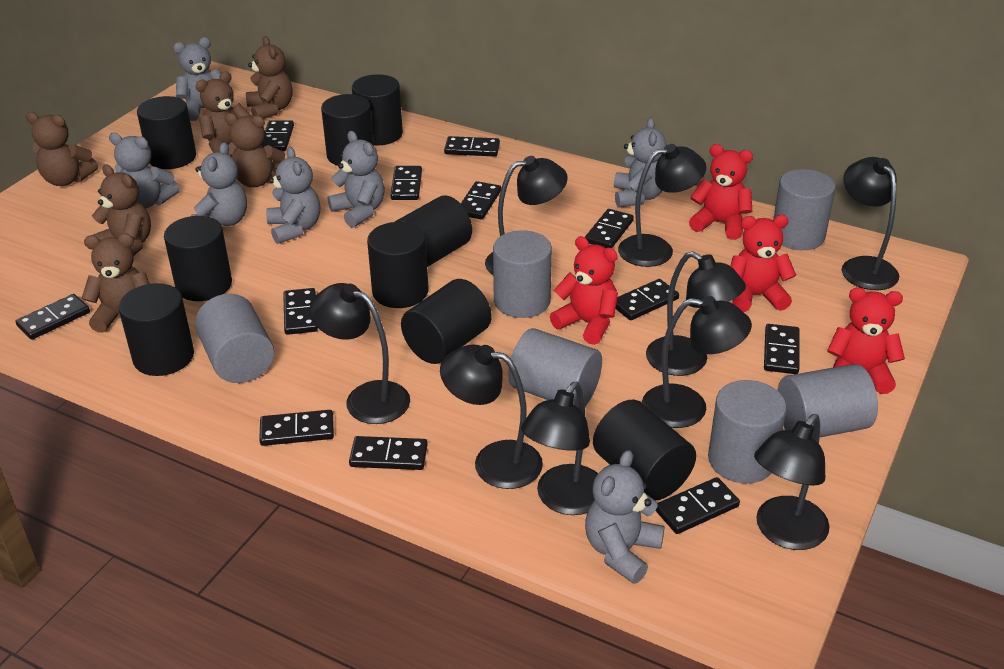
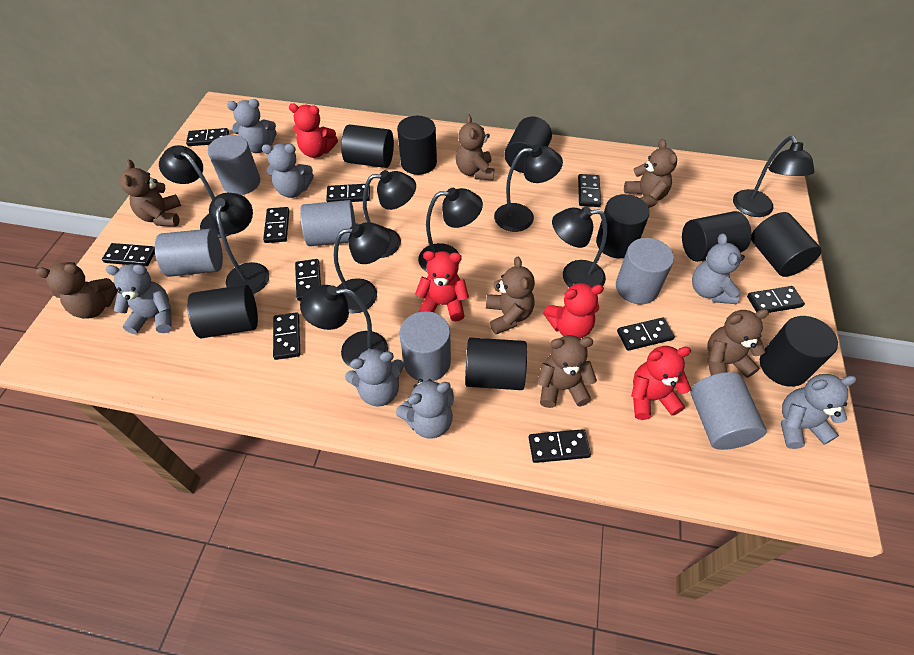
black domino: 12 -> 10
brown teddy bear: 6 -> 7

